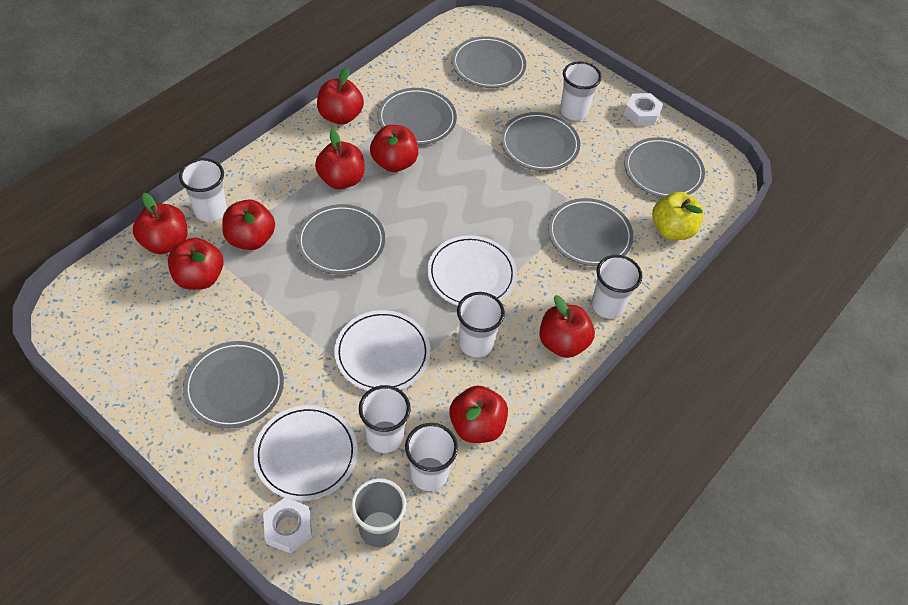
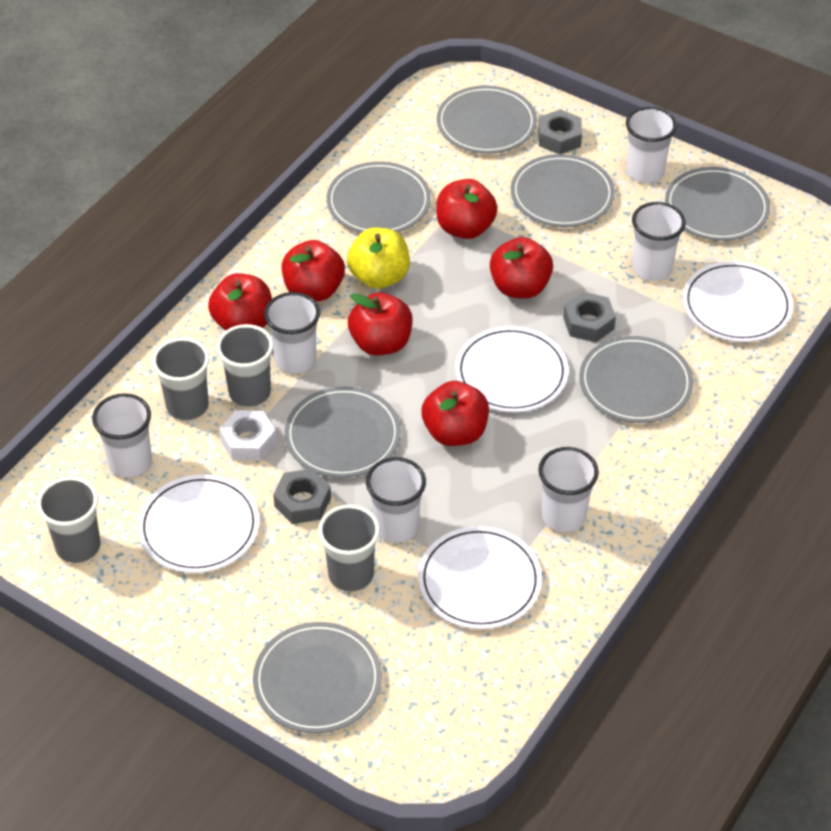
grey cup: 1 -> 4
grey nut: 0 -> 3
red apple: 8 -> 6
white nut: 2 -> 1
white plate: 3 -> 4

